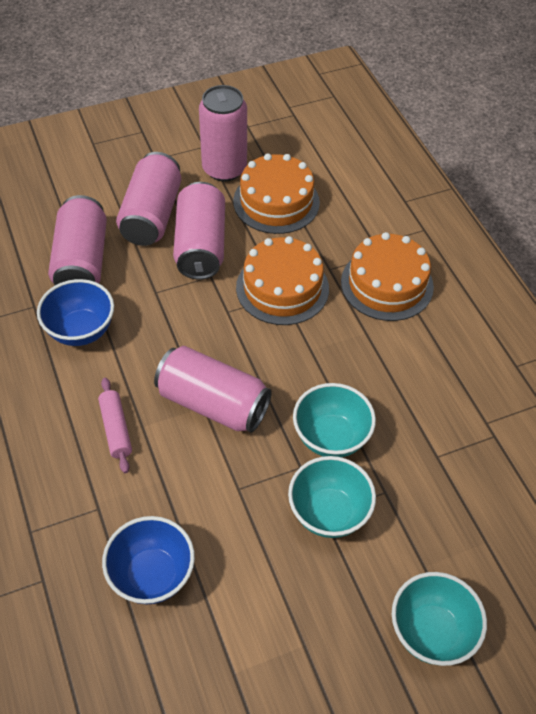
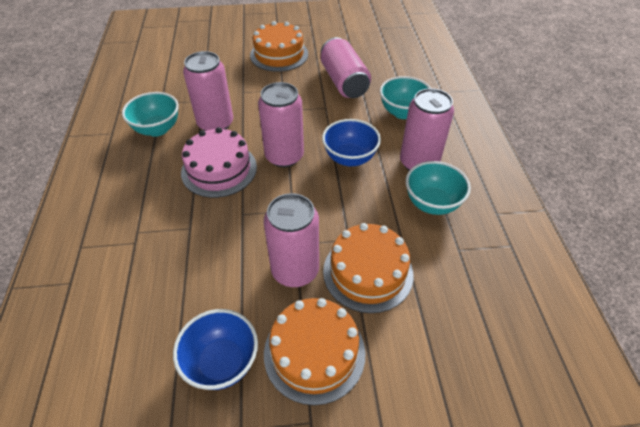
pink cake: 0 -> 1
pink rolling pin: 1 -> 0

